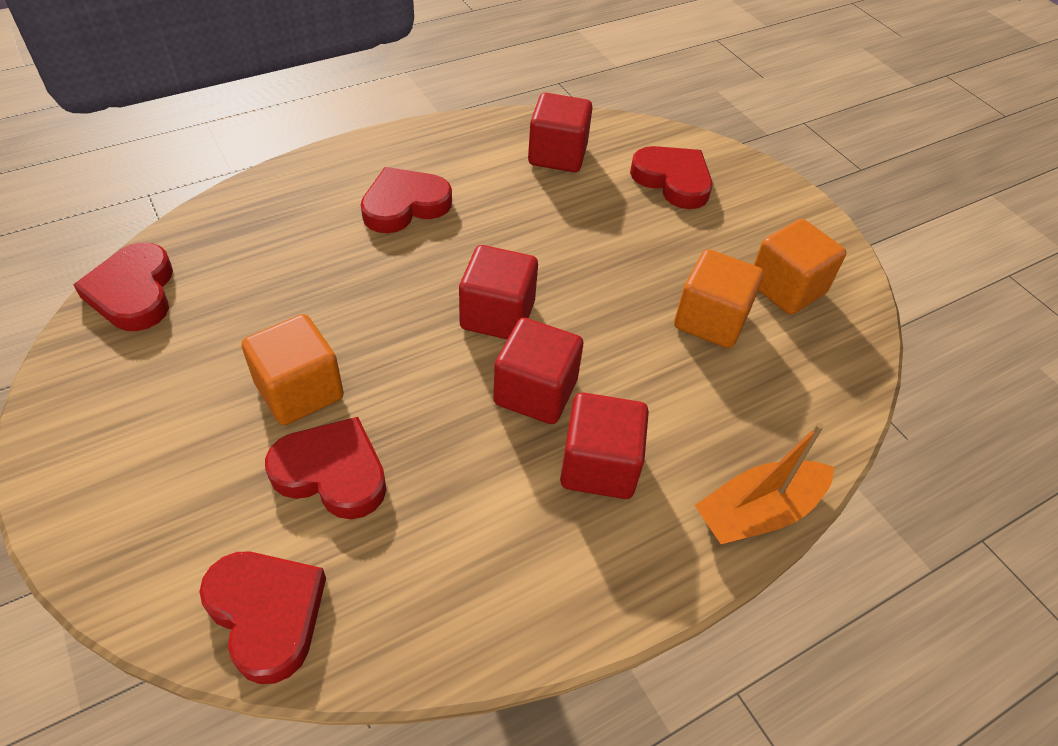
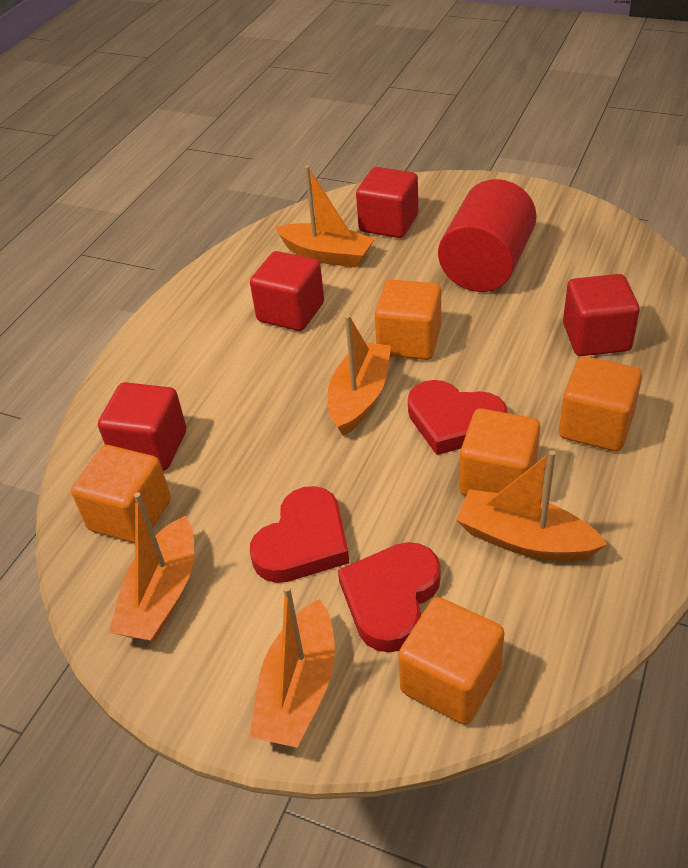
orange boat: 1 -> 5
orange cube: 3 -> 5
red cylinder: 0 -> 1
red heart: 5 -> 3

